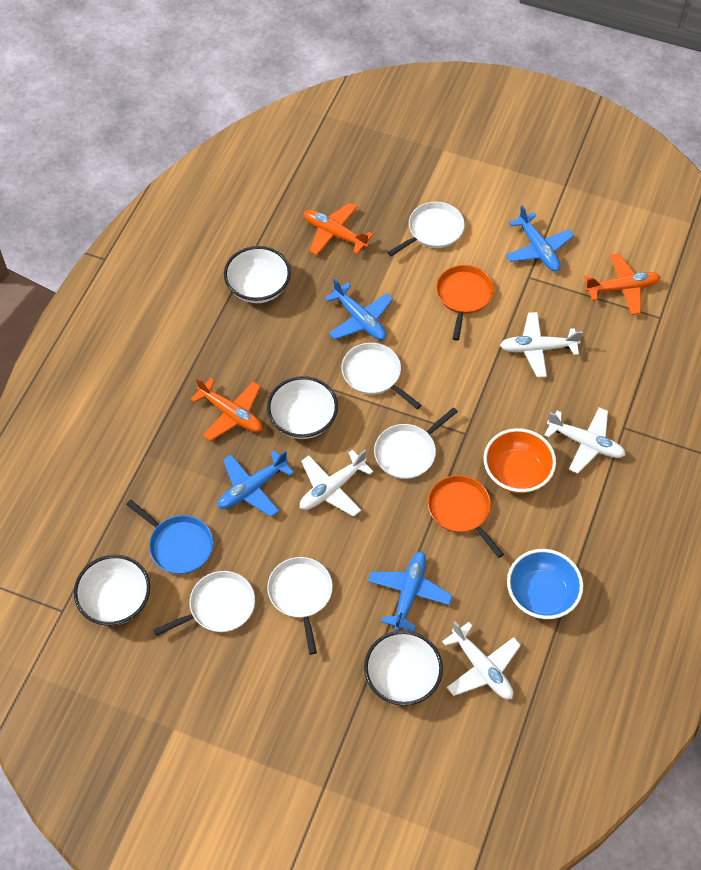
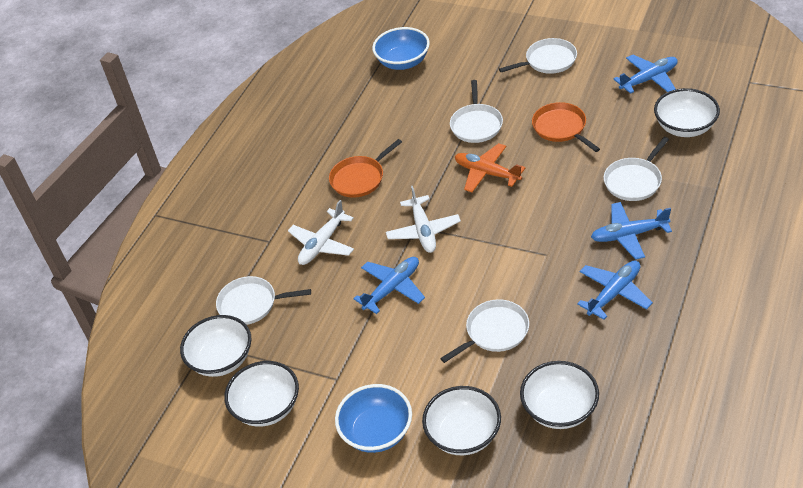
blue bowl: 1 -> 2
blue pan: 1 -> 0
orange bowl: 1 -> 0
orange plane: 3 -> 1
white bowl: 4 -> 5
white plane: 4 -> 2

